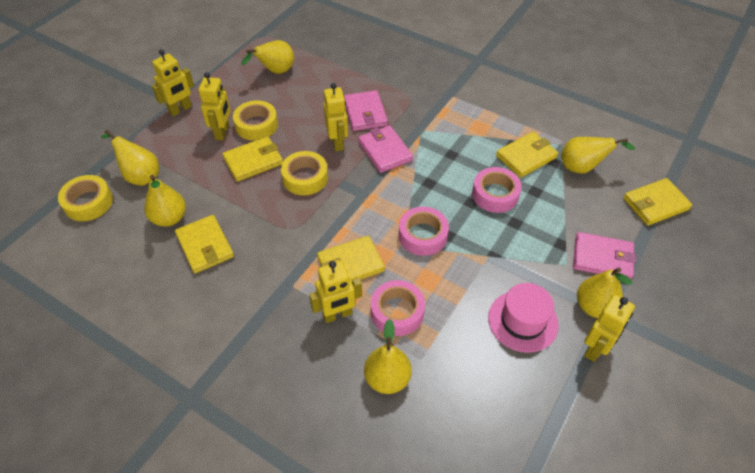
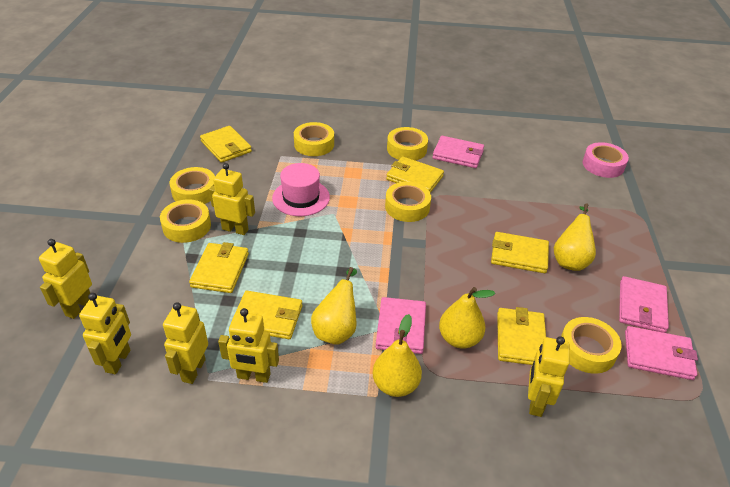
pink tape: 3 -> 1
pink wallet: 3 -> 4
yellow pear: 6 -> 4
yellow robot: 5 -> 6
yellow tape: 3 -> 6
yellow wallet: 5 -> 6

